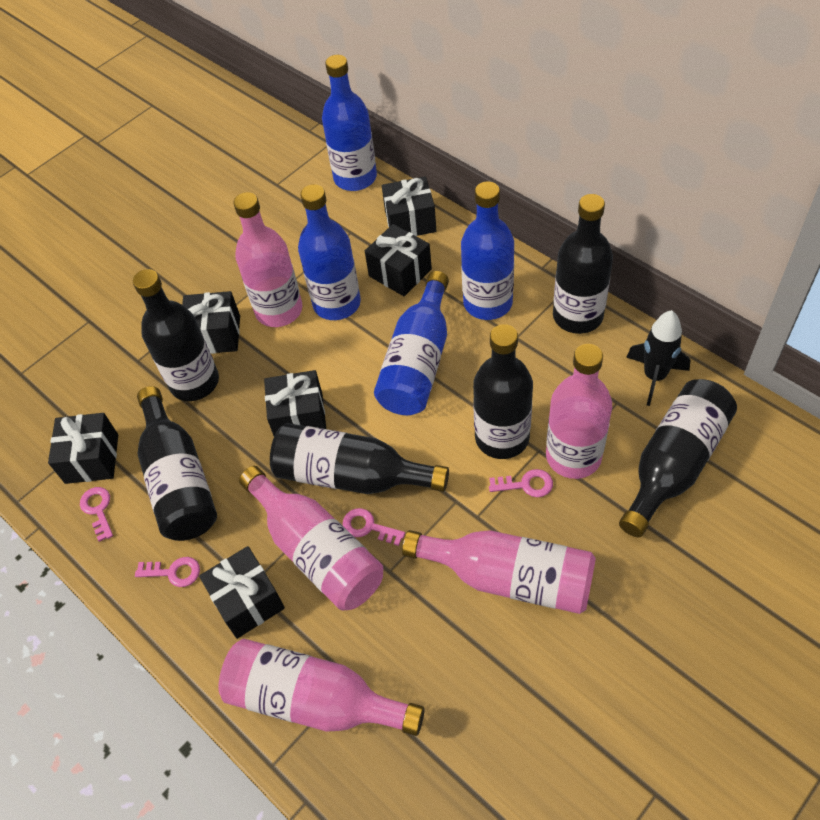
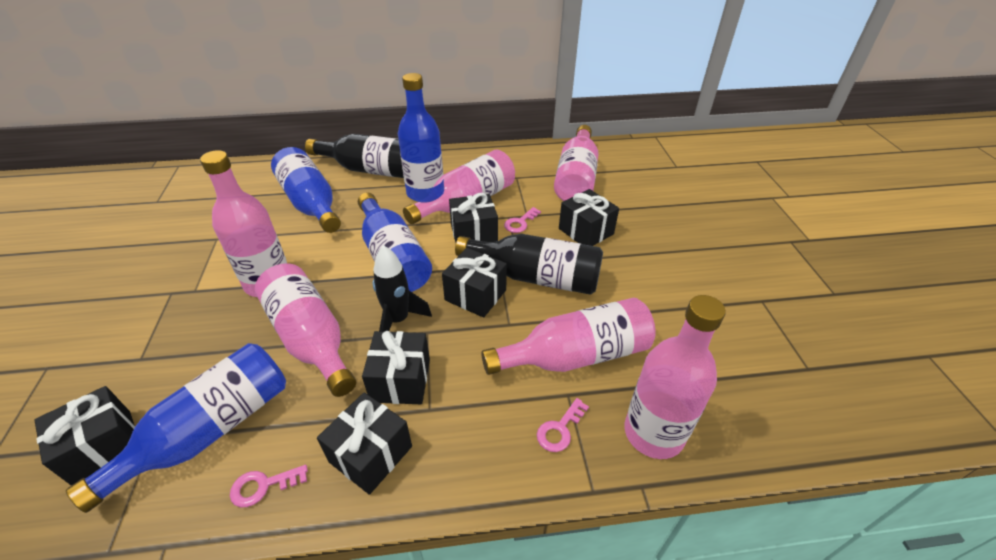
black bottle: 6 -> 2
pink bottle: 5 -> 6
pink key: 4 -> 3

